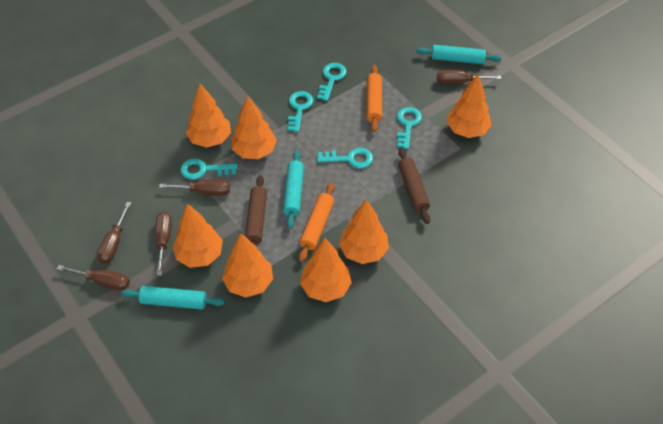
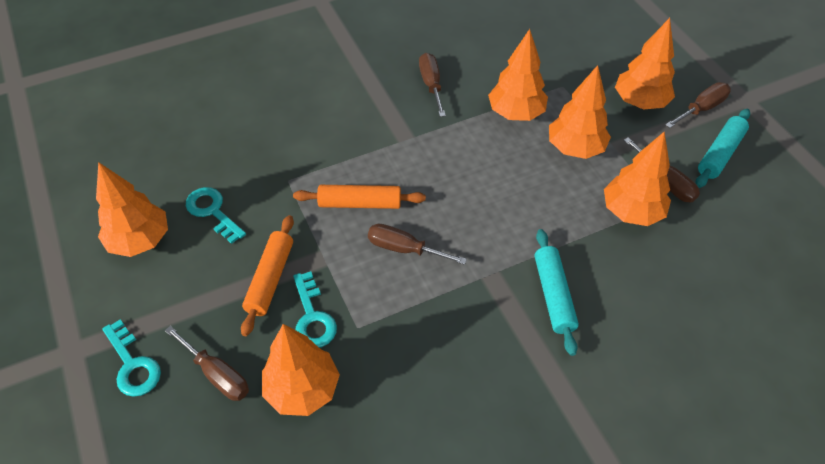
brown rolling pin: 2 -> 0
orange tree: 7 -> 6
turquoise key: 5 -> 3
turquoise rolling pin: 3 -> 2

